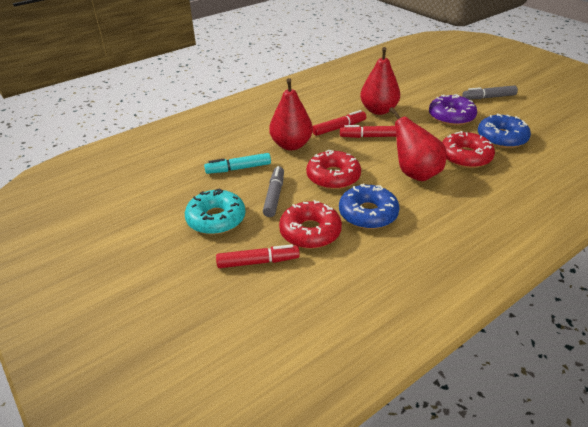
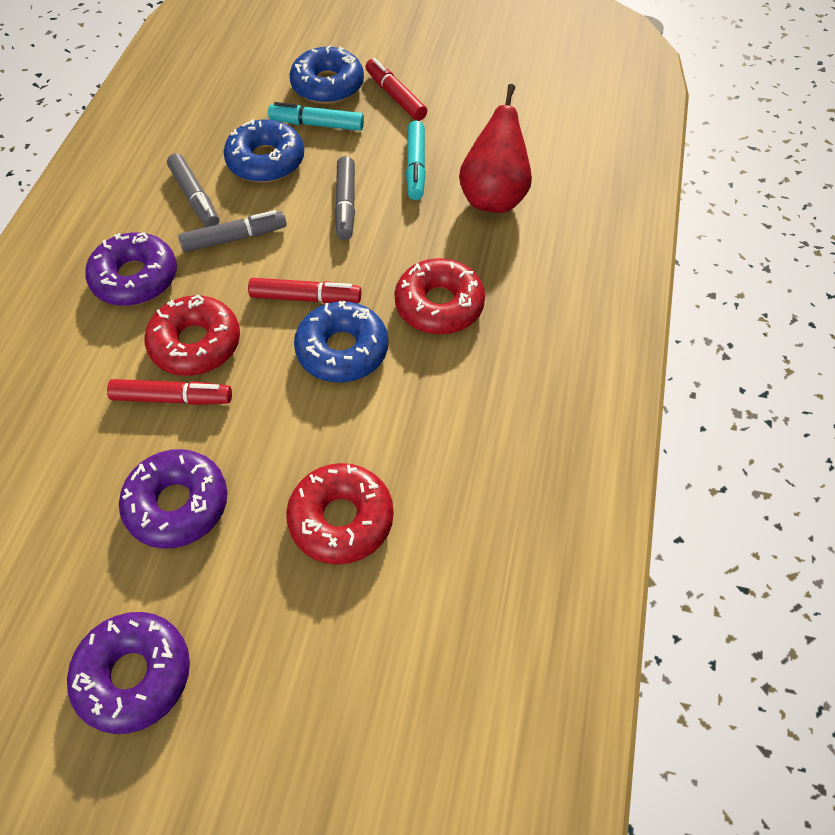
blue donut: 2 -> 3
grey marker: 2 -> 3
purple donut: 1 -> 3
red pear: 3 -> 1
turquoise donut: 1 -> 0
turquoise marker: 1 -> 2

